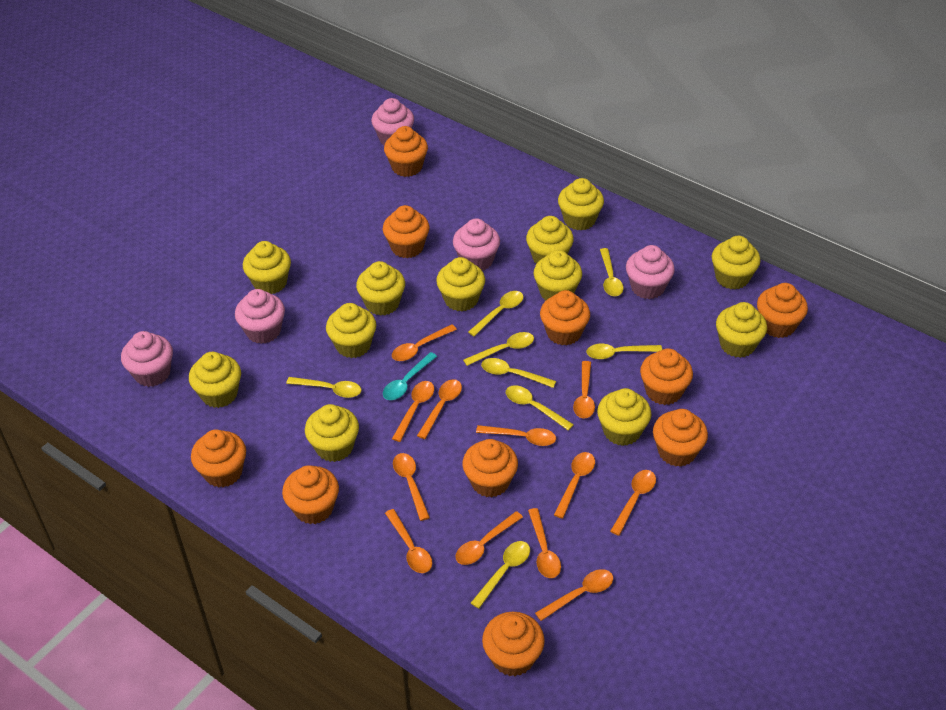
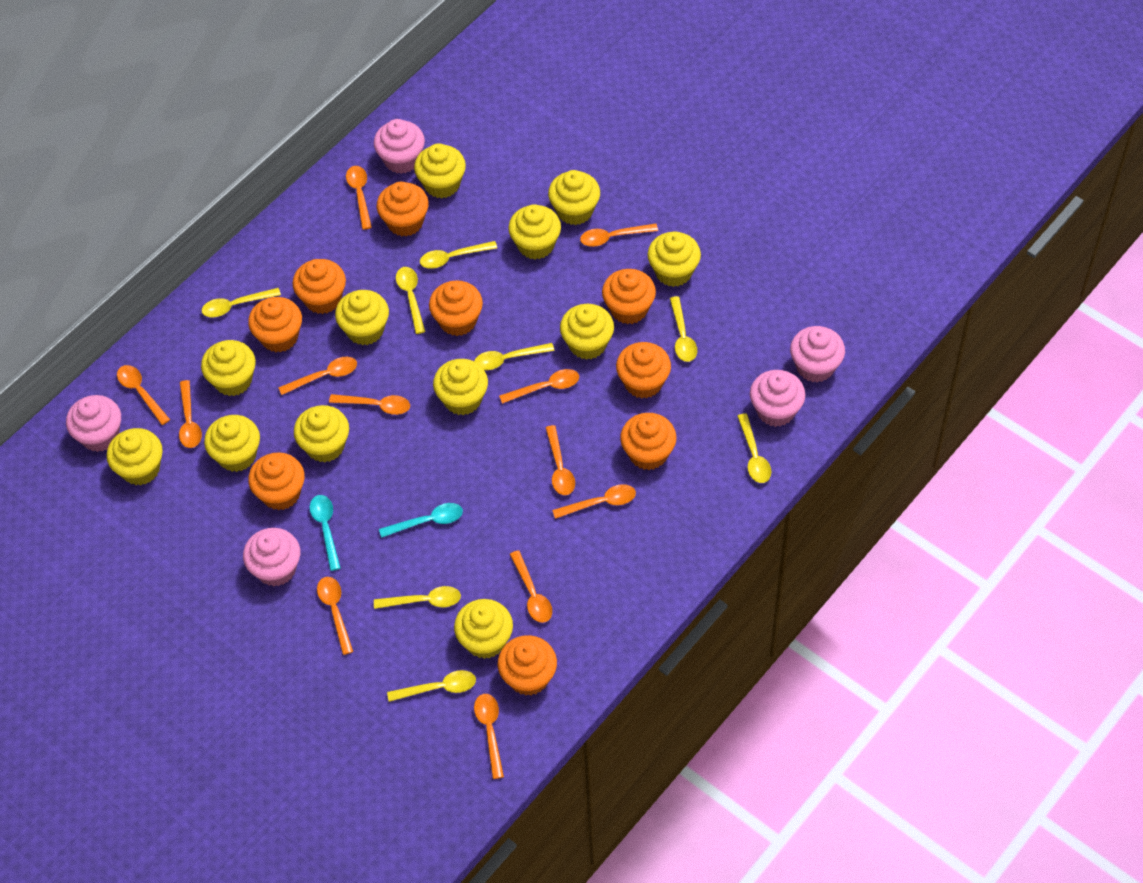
orange cupcake: 10 -> 9
turquoise spoon: 1 -> 2

